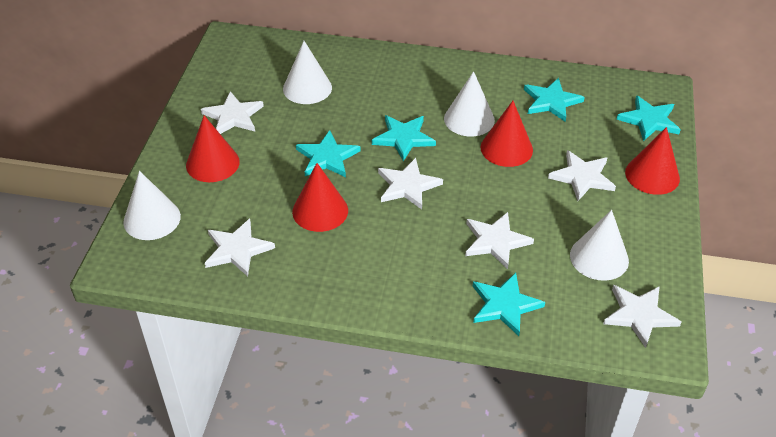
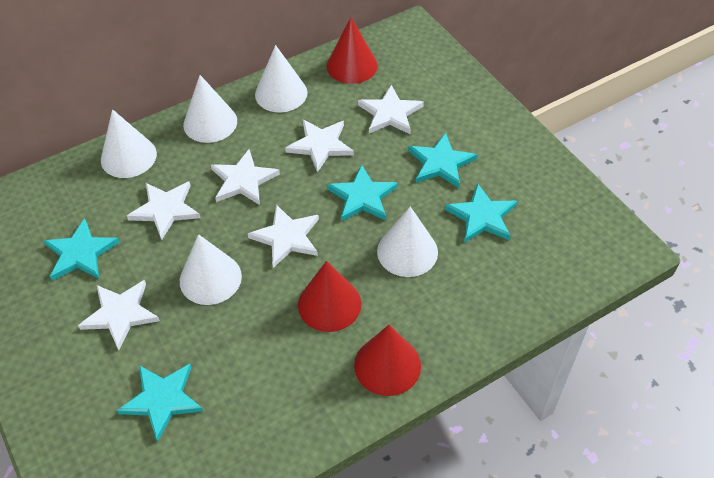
red cone: 4 -> 3
white cone: 4 -> 5

